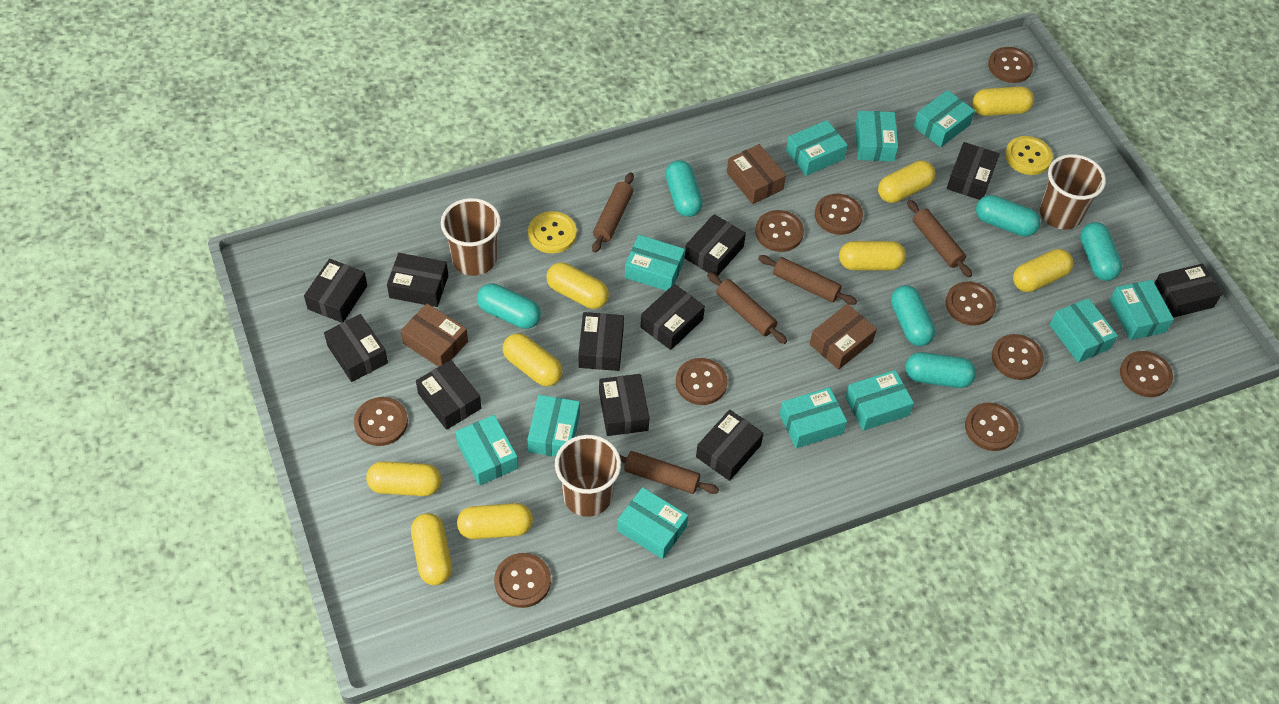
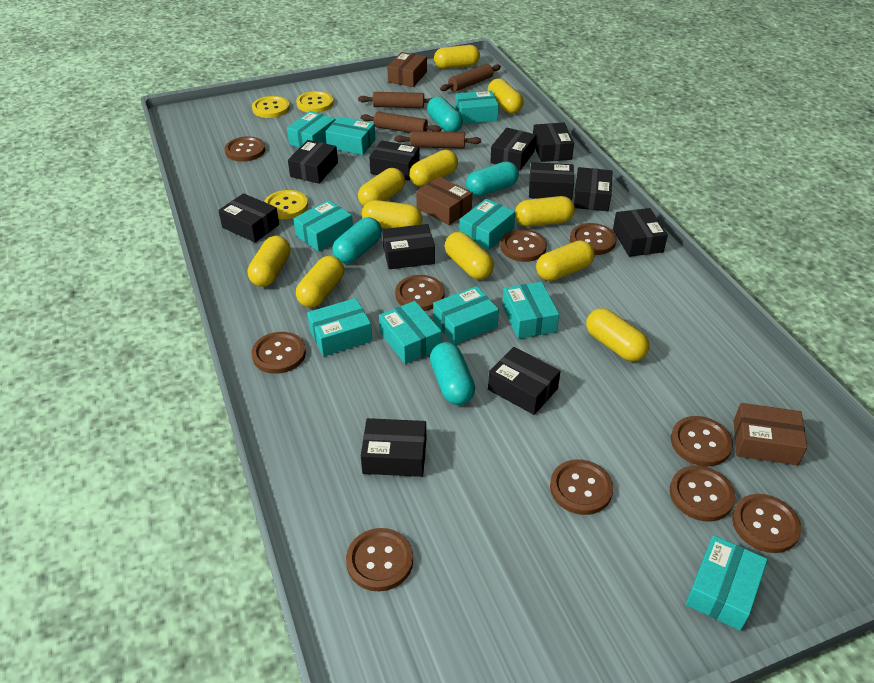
brown cup: 3 -> 0
brown rolling pin: 5 -> 4
turquoise box: 11 -> 10
turquoise capsule: 6 -> 4
yellow button: 2 -> 3
yellow capsule: 9 -> 11

